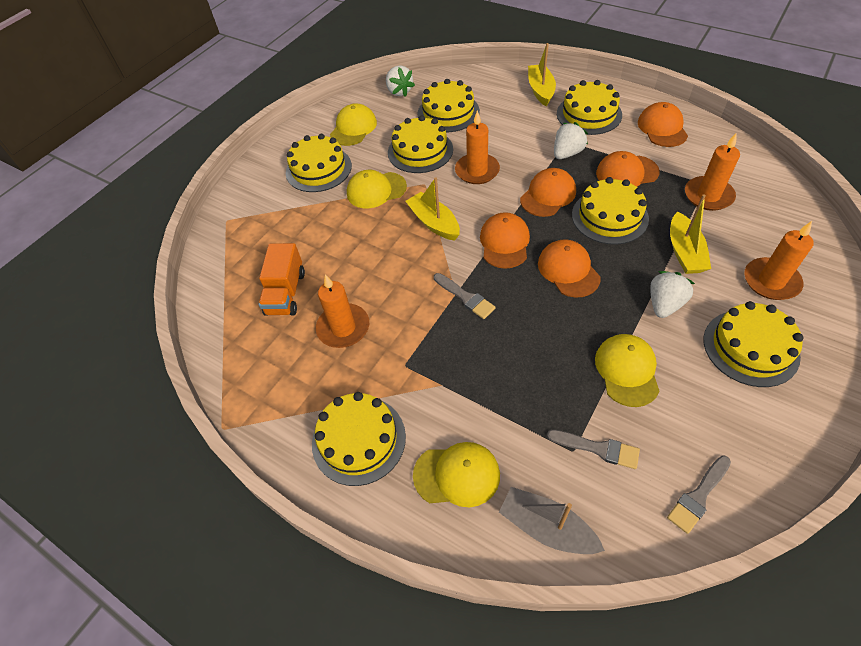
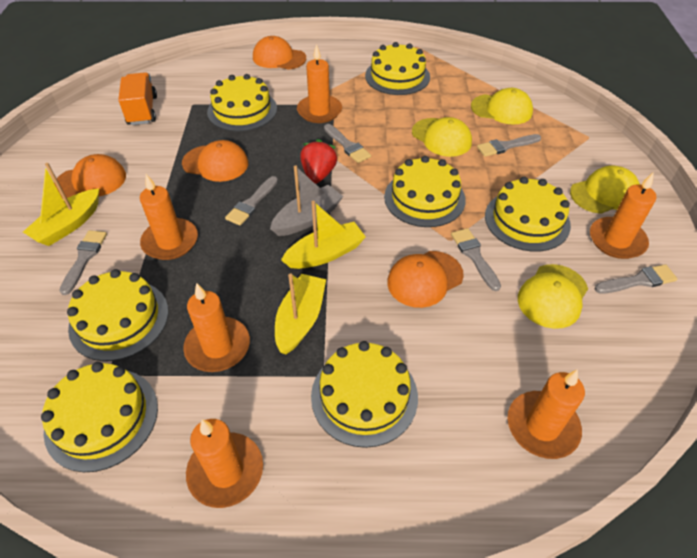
grey brush: 3 -> 6
orange candle: 4 -> 6
orange cap: 5 -> 4
red strawberry: 0 -> 1
white strawberry: 3 -> 0

